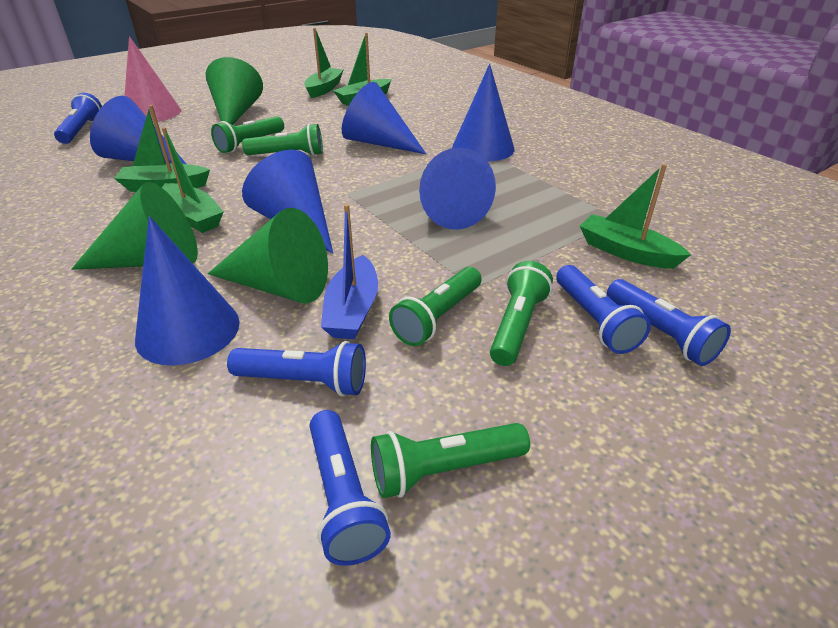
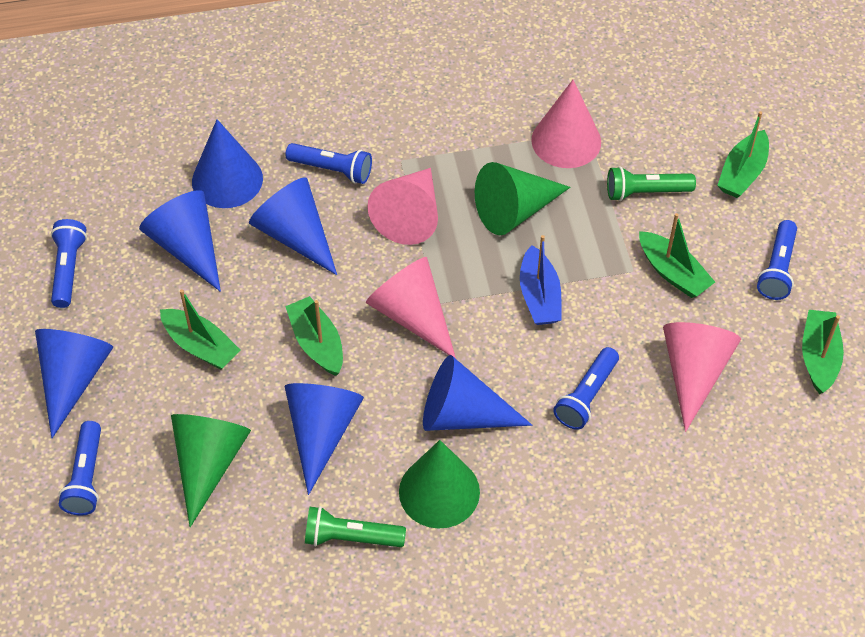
green flashlight: 5 -> 2
pink cone: 1 -> 4

